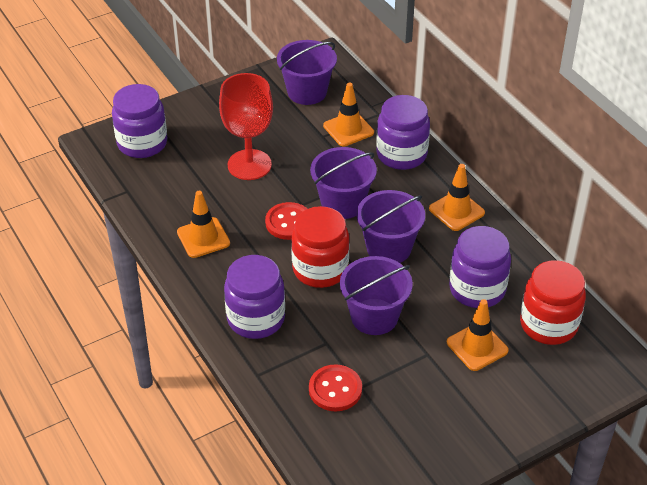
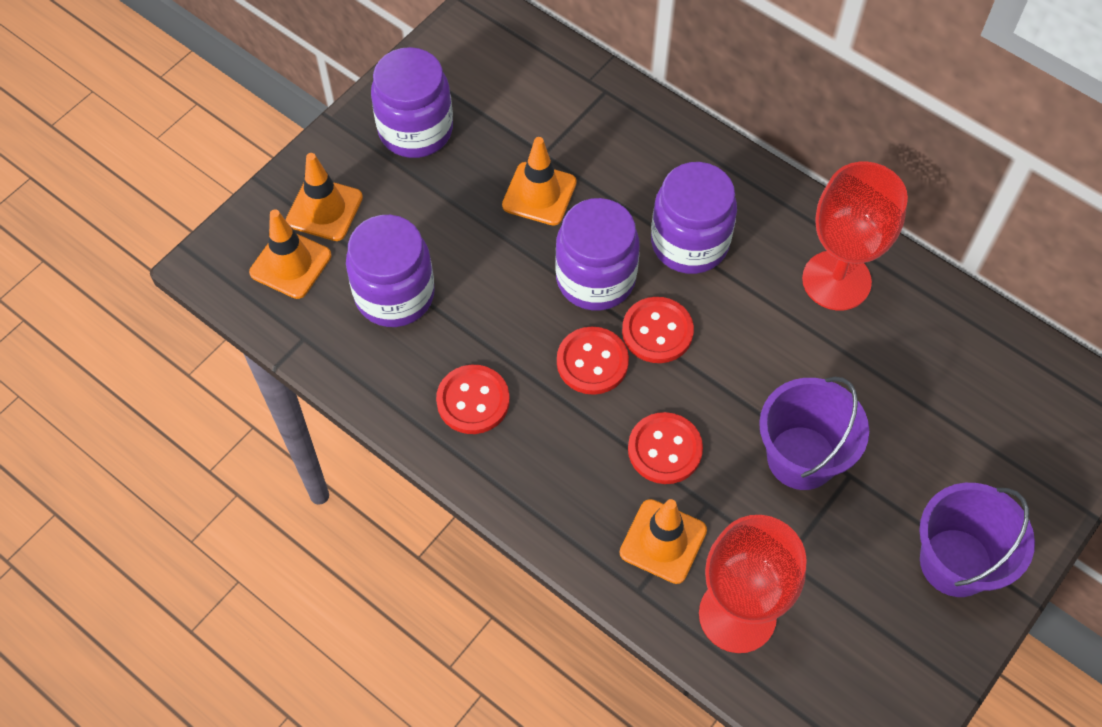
purple bucket: 4 -> 2
red button: 2 -> 4
red goblet: 1 -> 2
red jar: 2 -> 0

